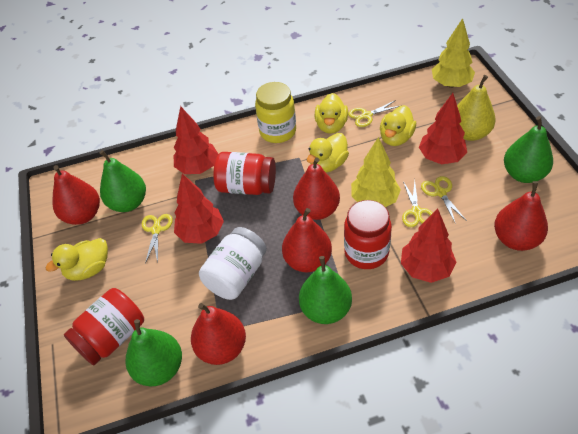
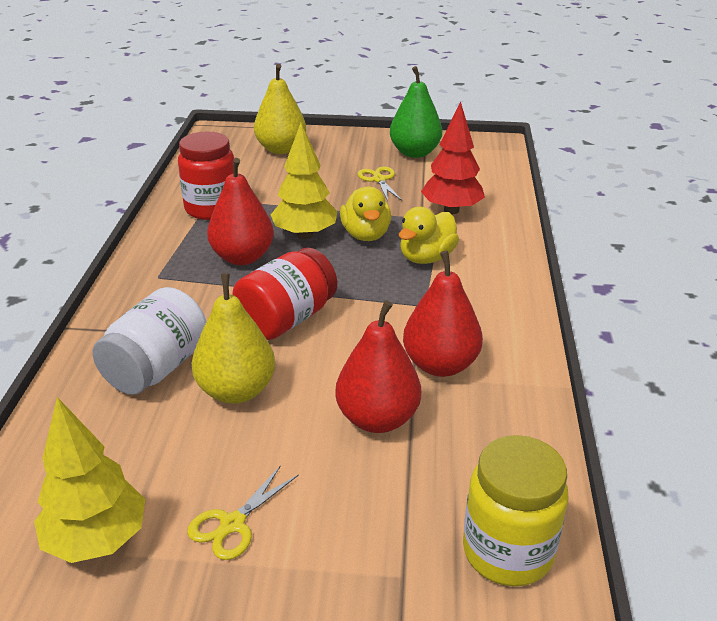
green pear: 4 -> 1
red jar: 3 -> 2
red pear: 5 -> 3
red tree: 4 -> 1
yellow duck: 4 -> 2
yellow pear: 1 -> 2
yellow scissors: 4 -> 2

